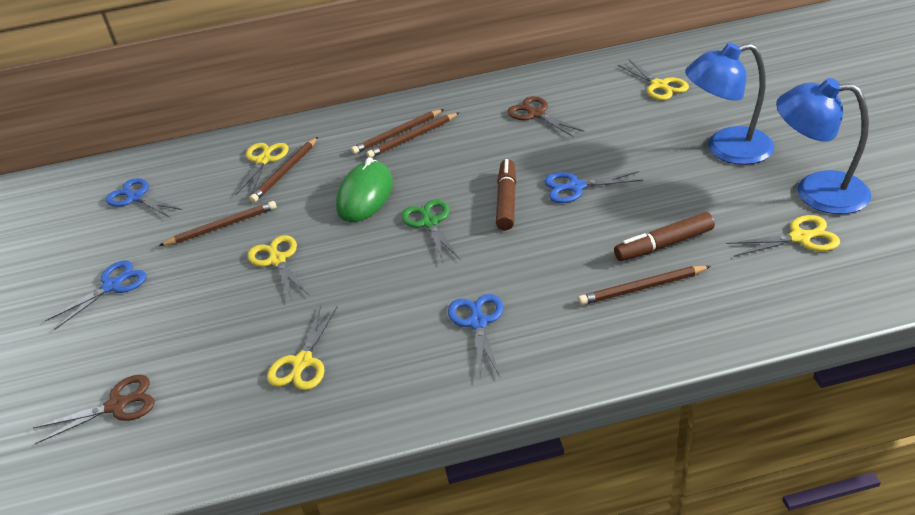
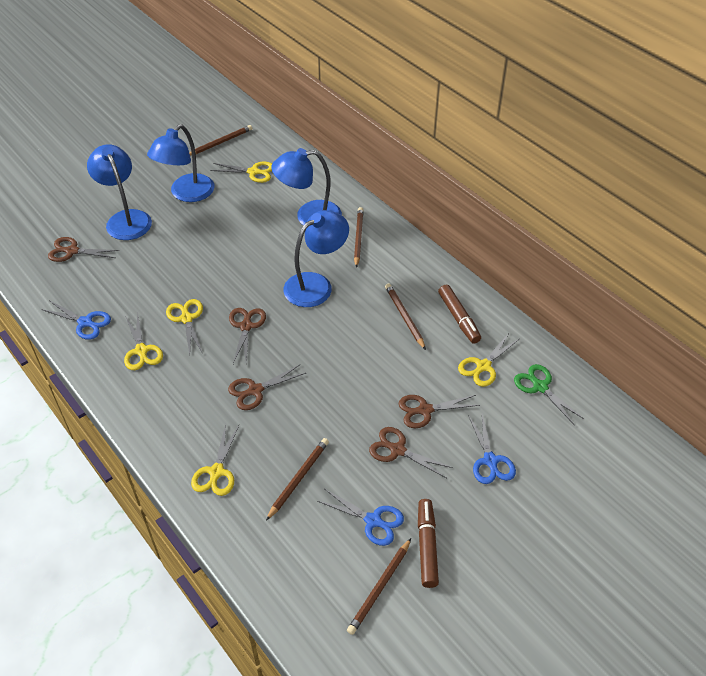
blue lamp: 2 -> 4
blue scissors: 4 -> 3
brown scissors: 2 -> 5
green mouse: 1 -> 0

